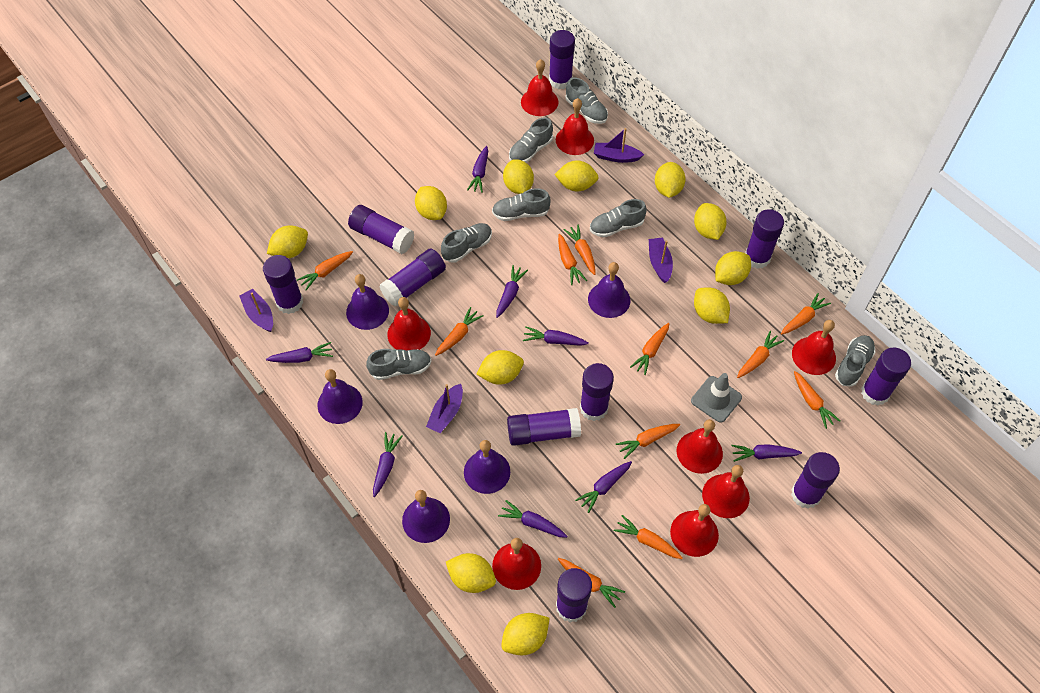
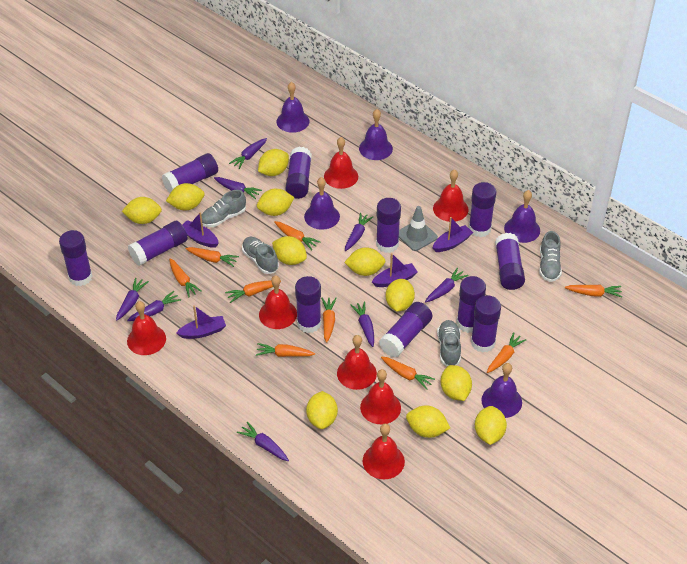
grey shoe: 7 -> 4
orange carrot: 11 -> 9
purple glue stick: 10 -> 11
red bell: 8 -> 7

